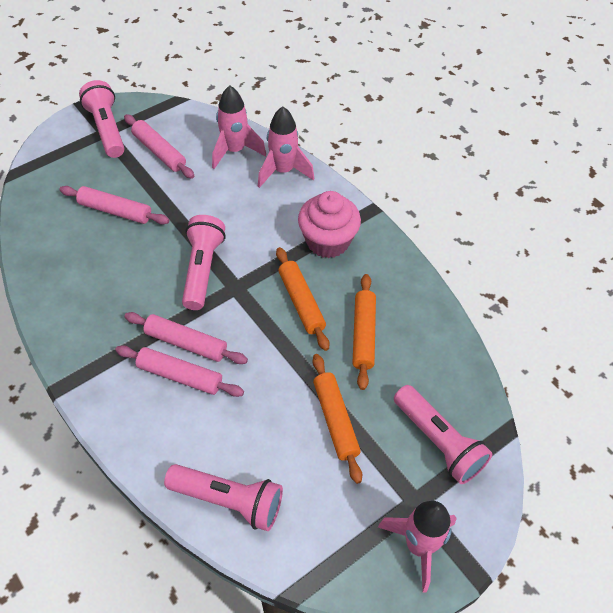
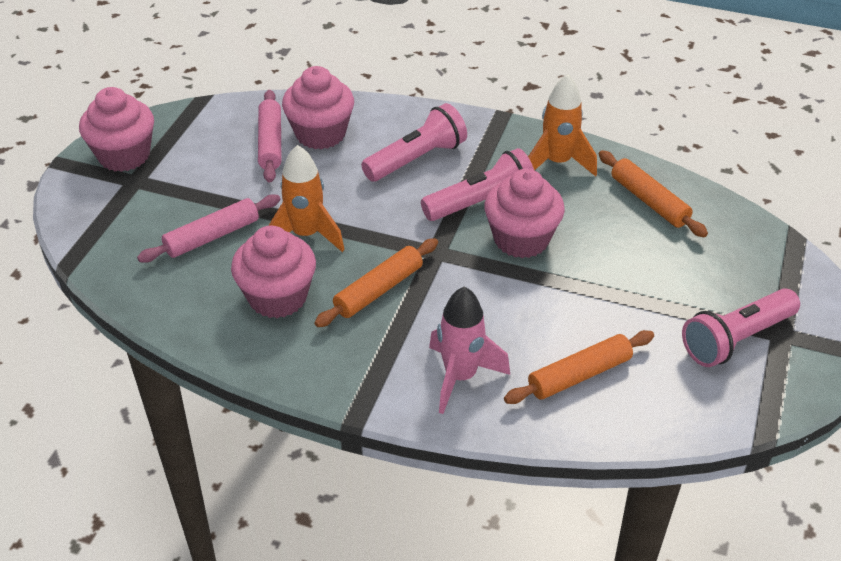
orange rocket: 0 -> 2
pink cupcake: 1 -> 4
pink flashlight: 4 -> 3
pink rocket: 3 -> 1
pink rolling pin: 4 -> 2

